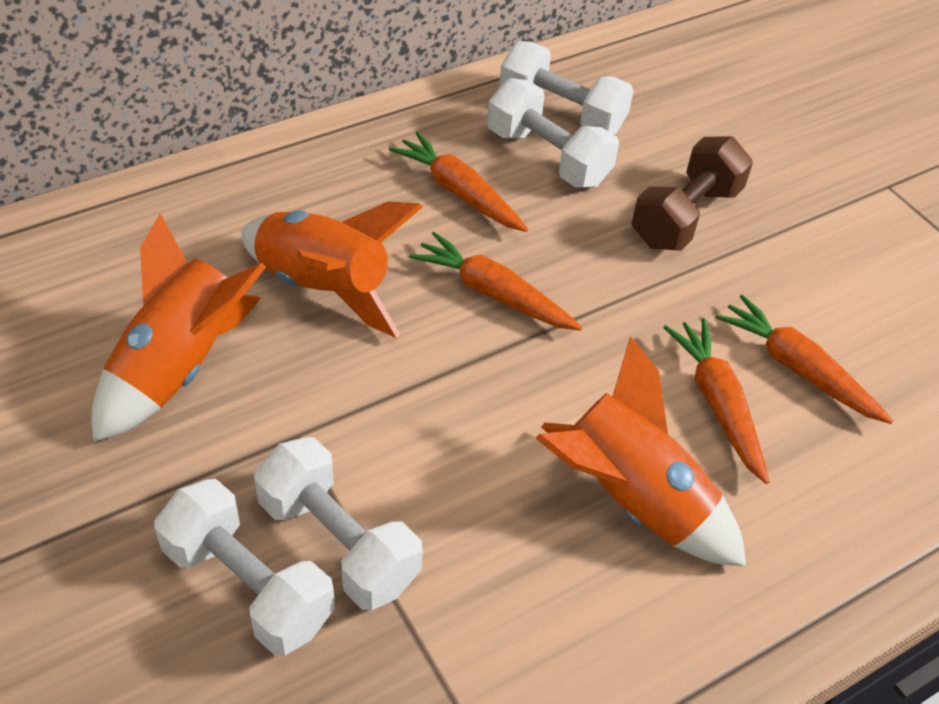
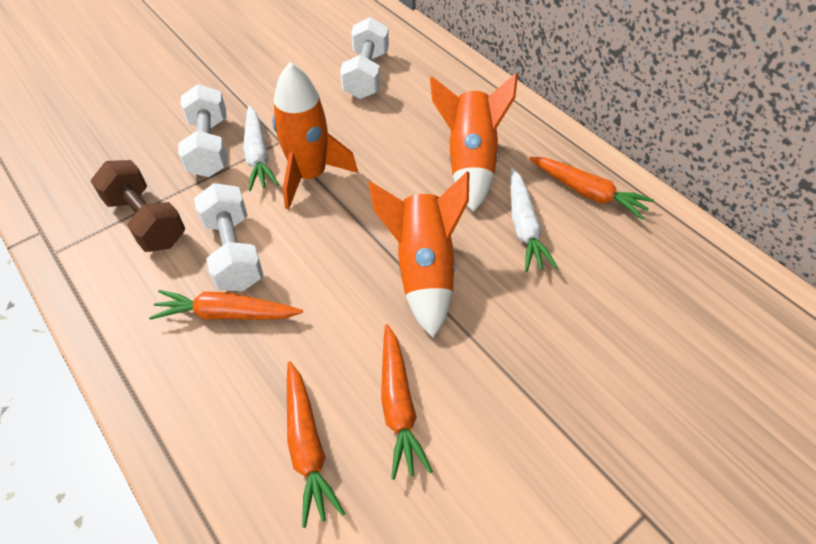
white carrot: 0 -> 2
white dumbbell: 4 -> 3

